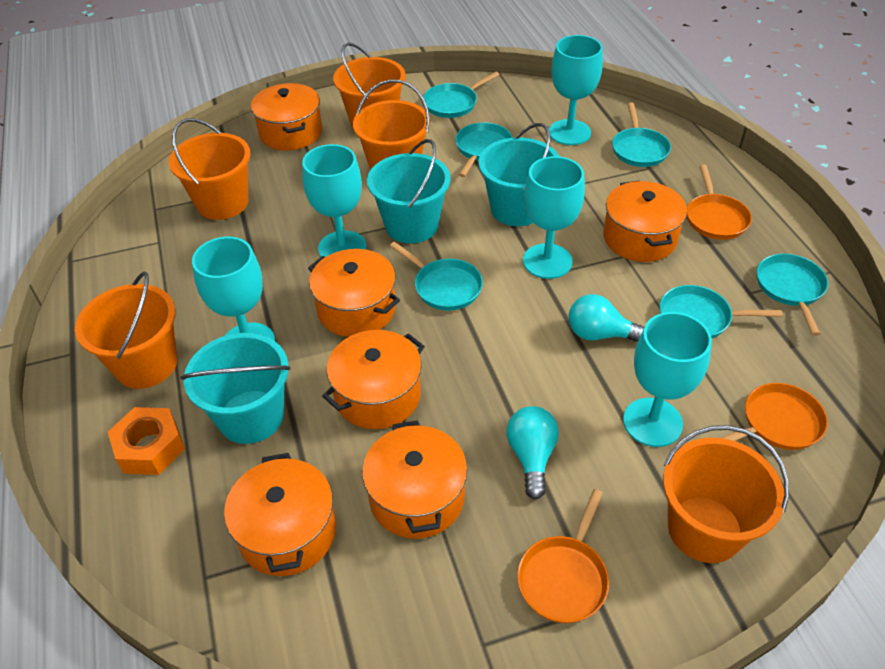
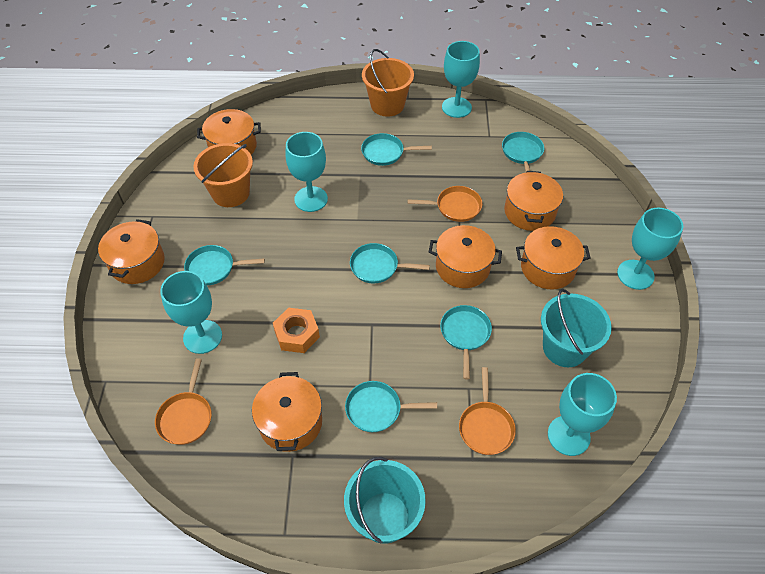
orange bucket: 5 -> 2
turquoise bucket: 3 -> 2
turquoise light bulb: 2 -> 0

